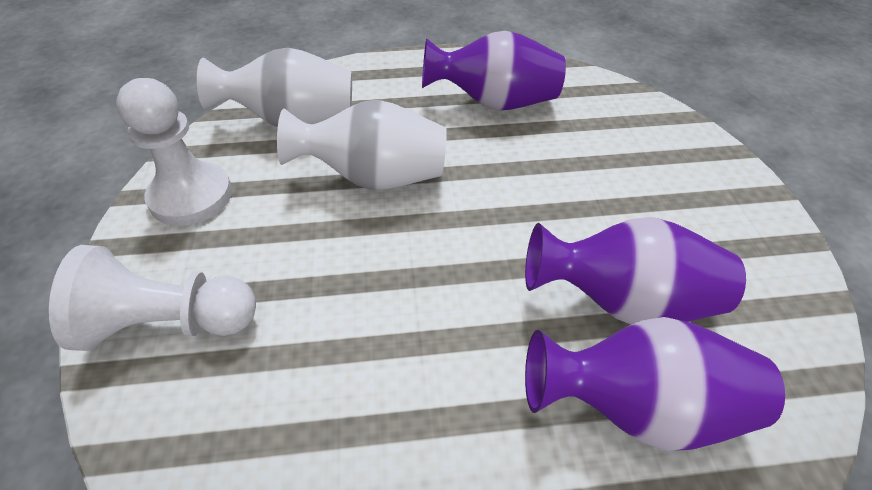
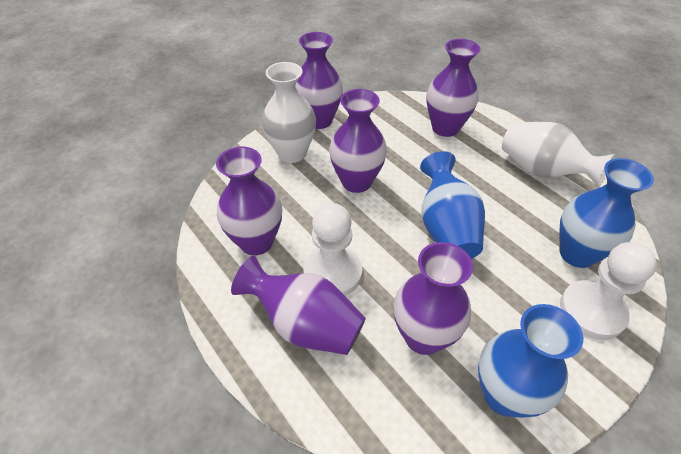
blue vase: 0 -> 3
purple vase: 3 -> 6

